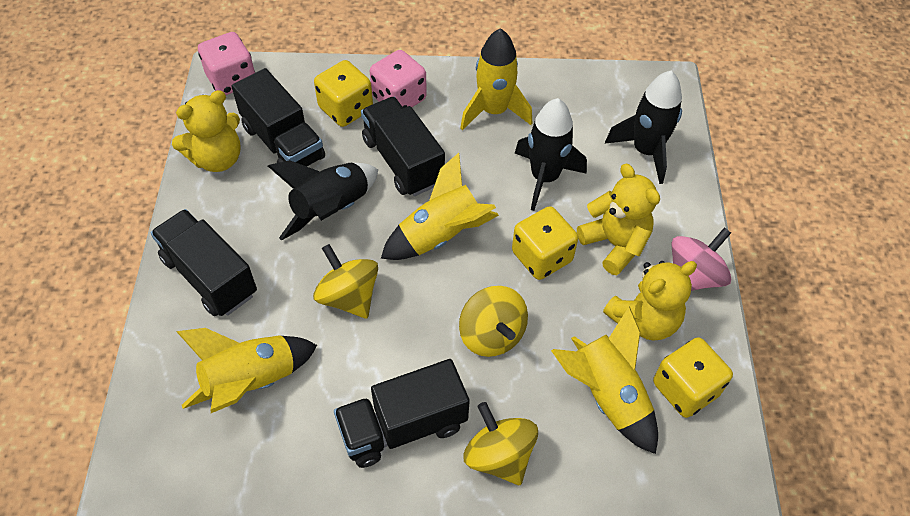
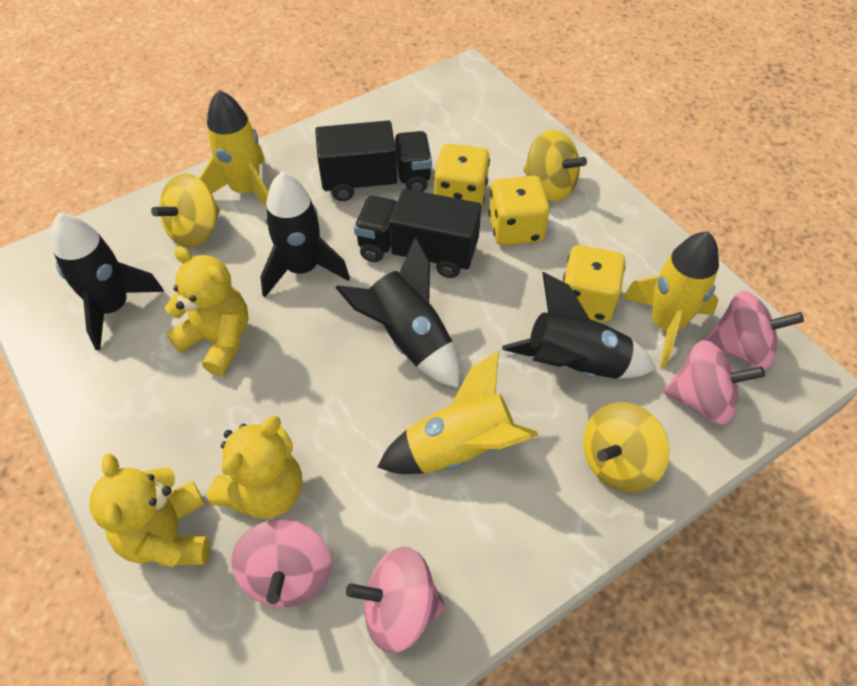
black rocket: 3 -> 4
black truck: 4 -> 2
pink dice: 2 -> 0
pink spinning top: 1 -> 4
yellow rocket: 4 -> 3

